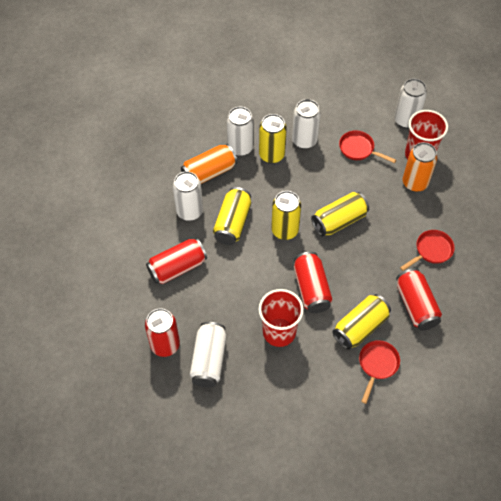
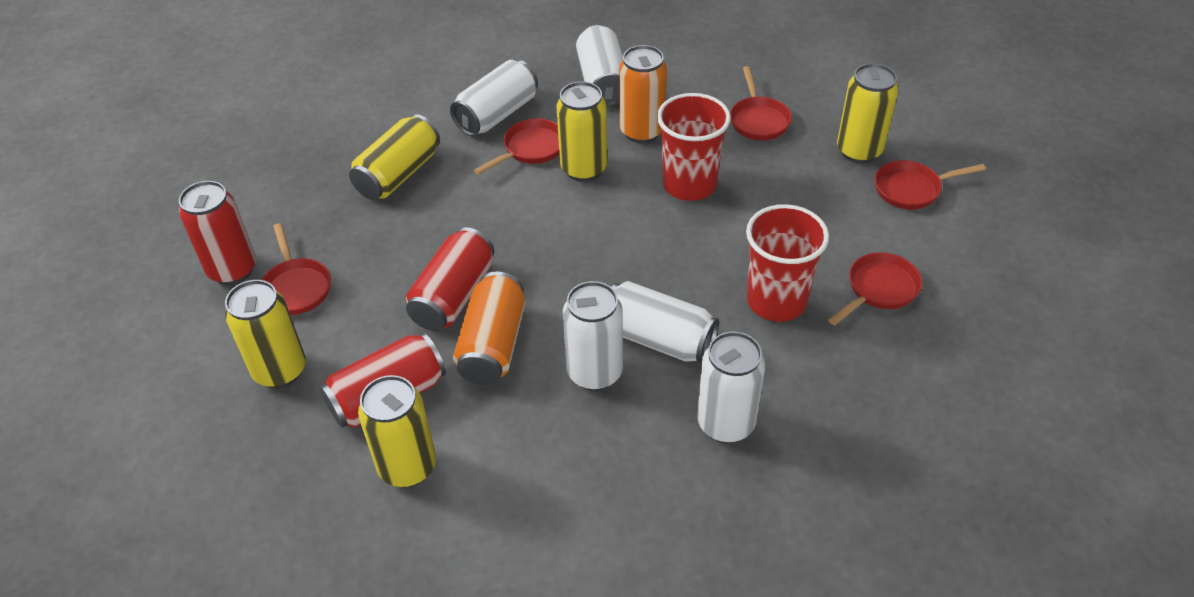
red can: 4 -> 3
red pan: 3 -> 5

